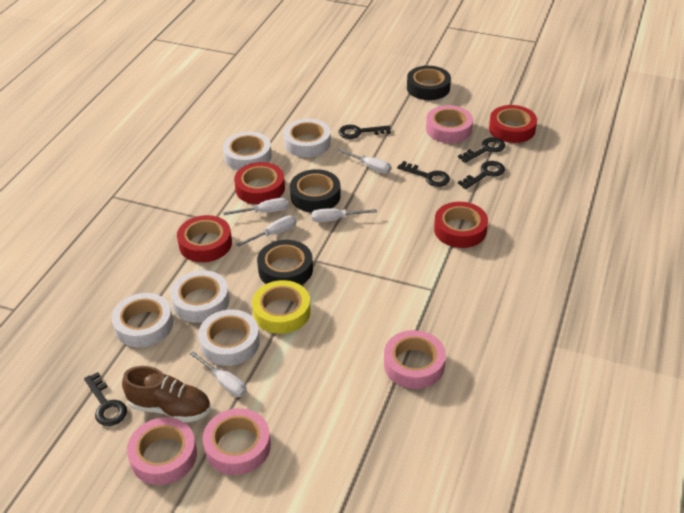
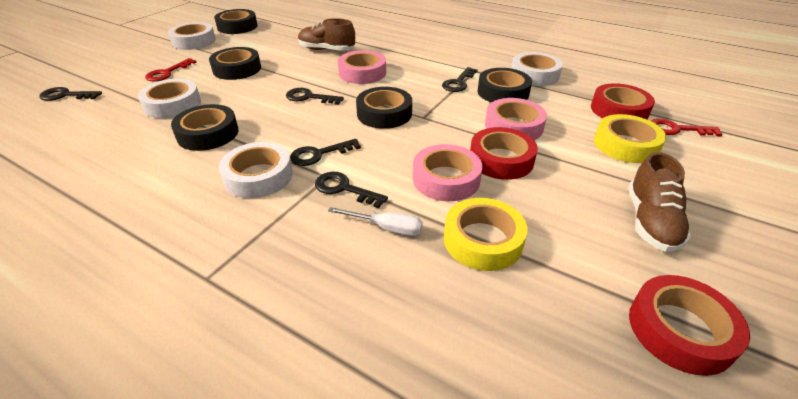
black tape: 3 -> 5
brown shoe: 1 -> 2
pink tape: 4 -> 3
red key: 0 -> 2
red tape: 4 -> 3
white screwdriver: 5 -> 1
white tape: 5 -> 4
yellow tape: 1 -> 2

